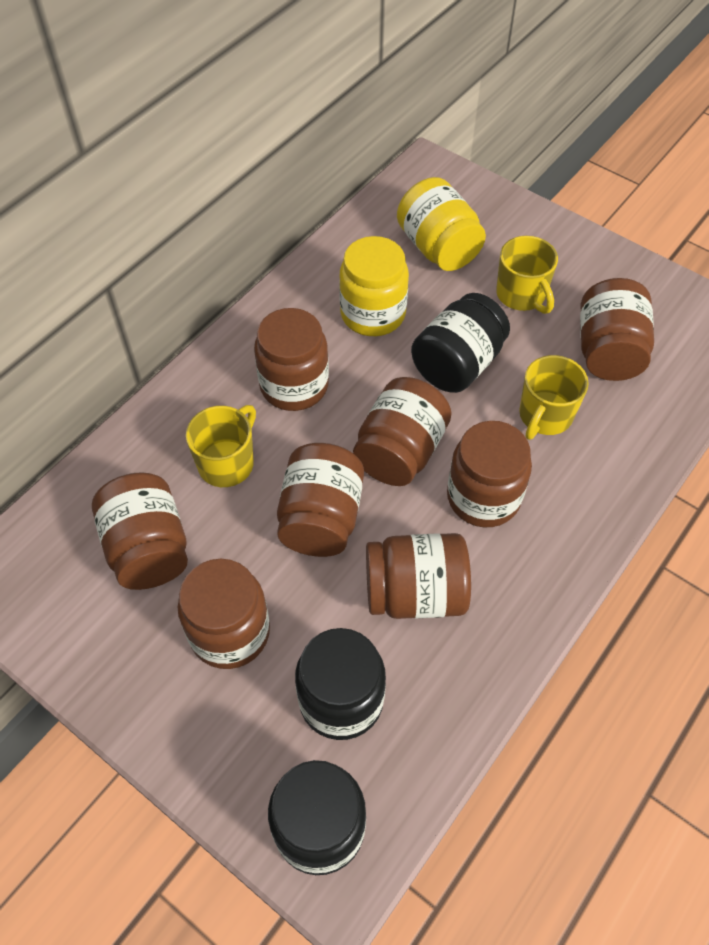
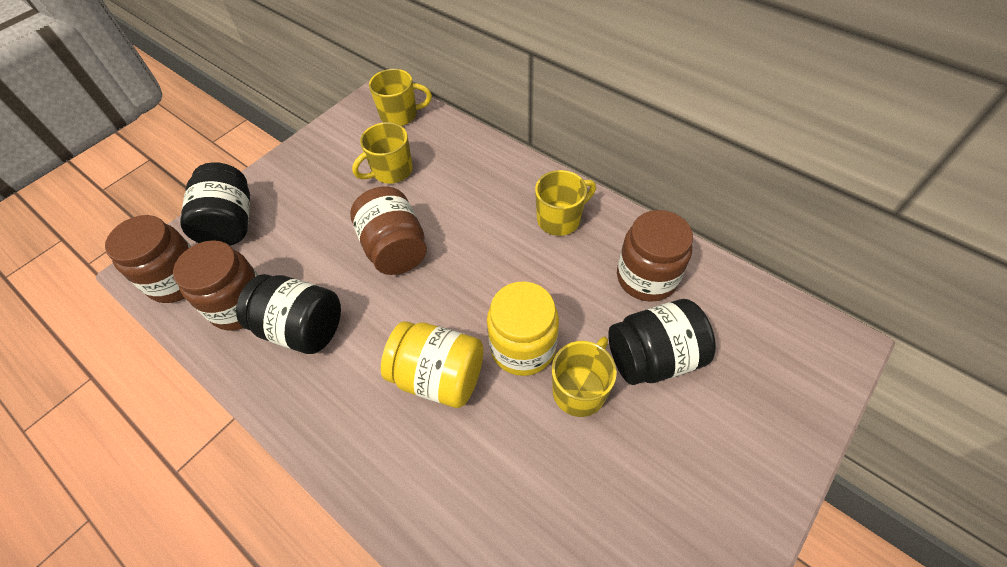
brown jar: 8 -> 4
yellow mug: 3 -> 4

